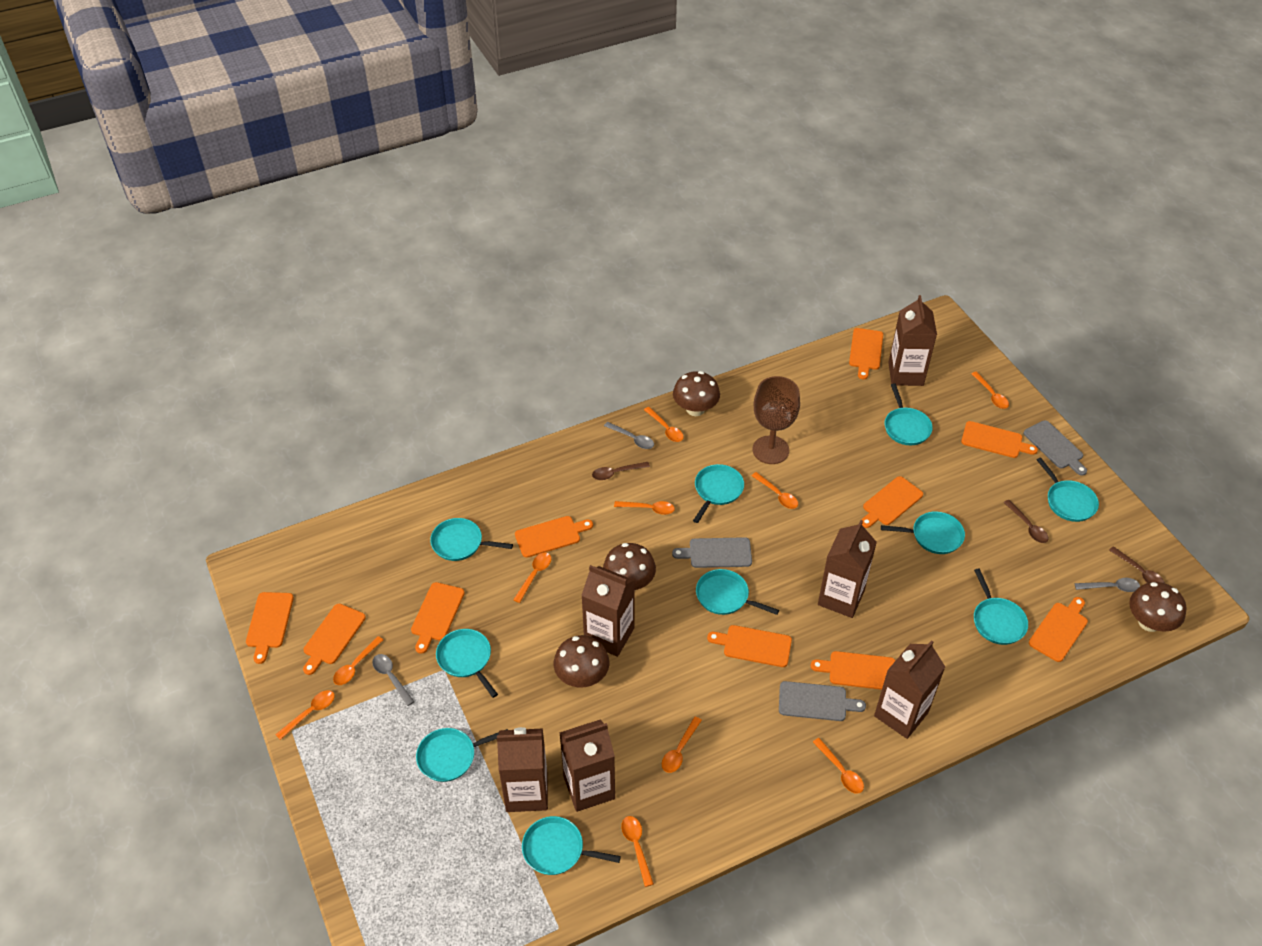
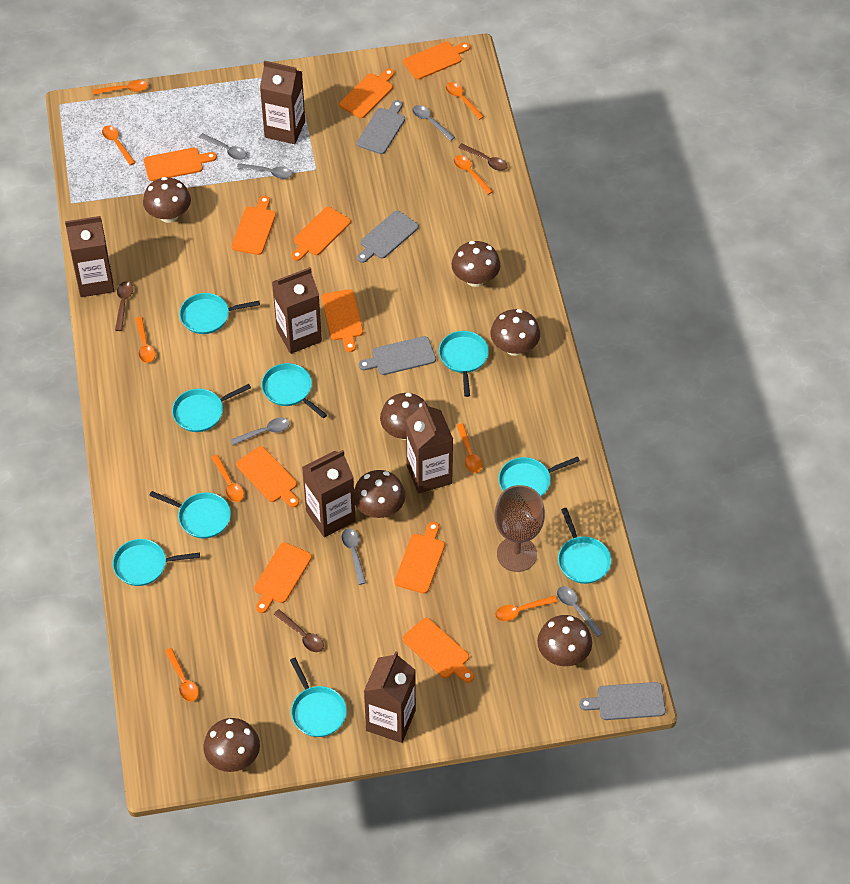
brown mushroom: 4 -> 7
grey cutting board: 3 -> 4
grey spoon: 3 -> 6
orange spoon: 10 -> 9
turquoise pan: 10 -> 9

